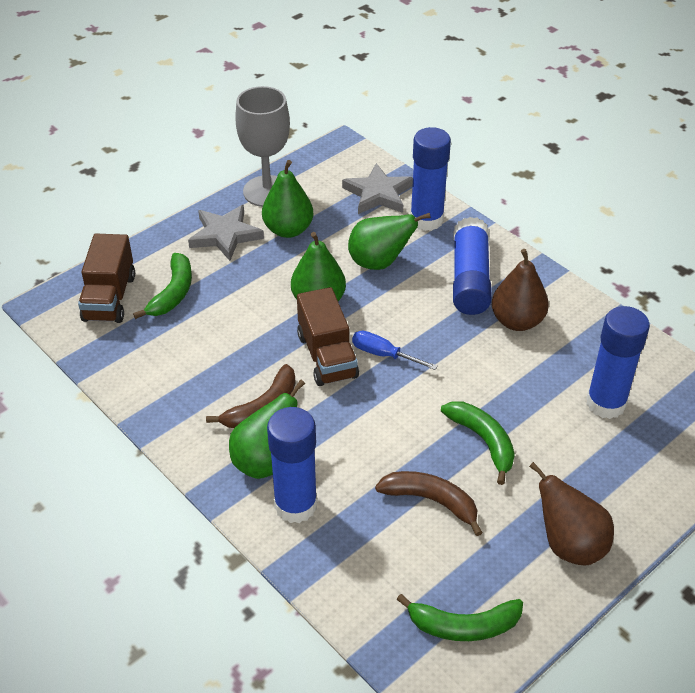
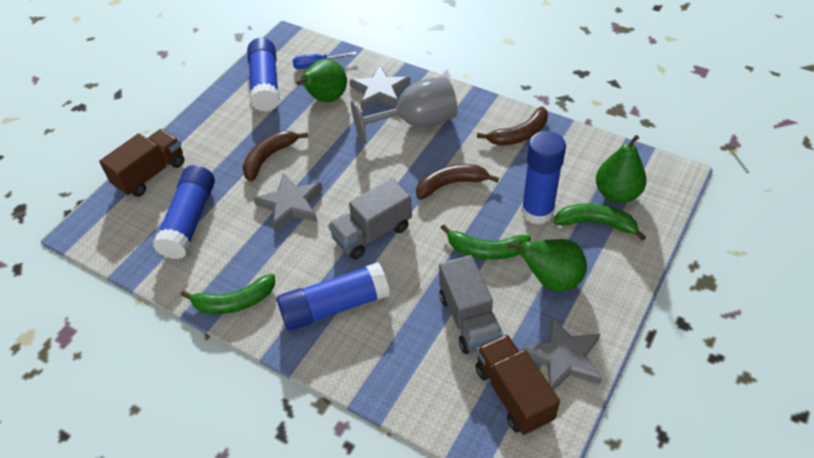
brown banana: 2 -> 3
brown pear: 2 -> 0
green pear: 4 -> 3
grey star: 2 -> 3
grey truck: 0 -> 2

